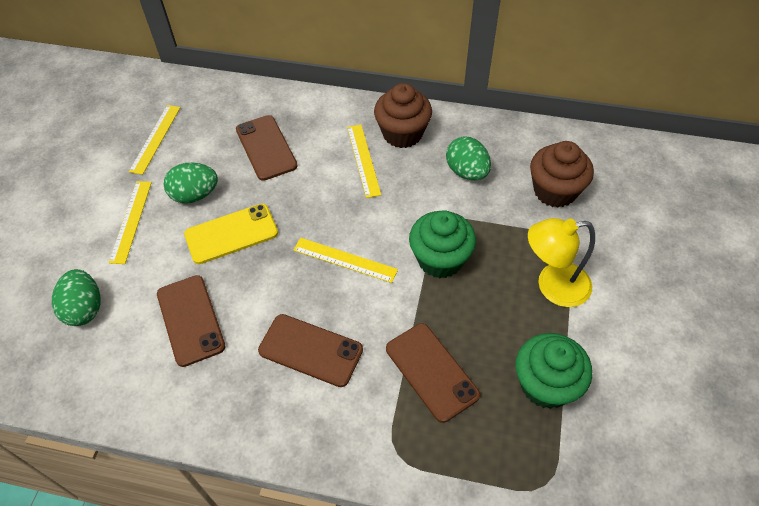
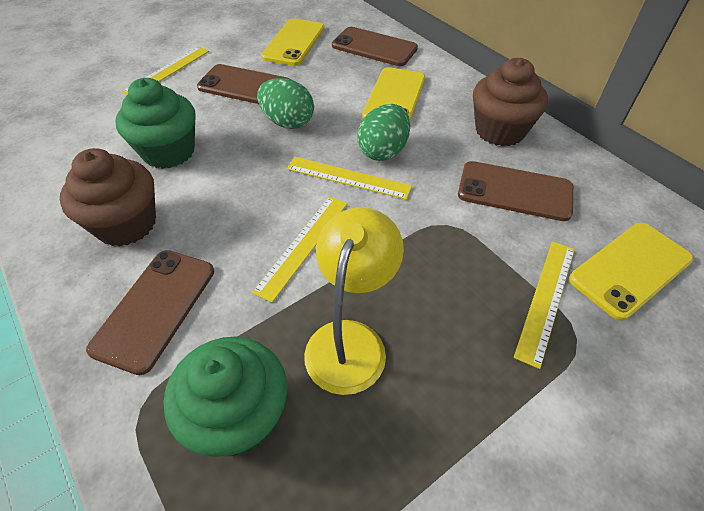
green egg: 3 -> 2
yellow phone: 1 -> 3

